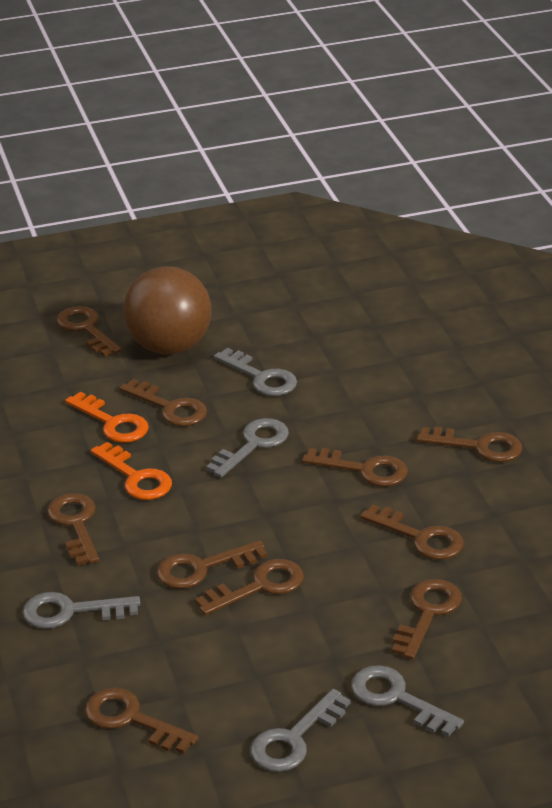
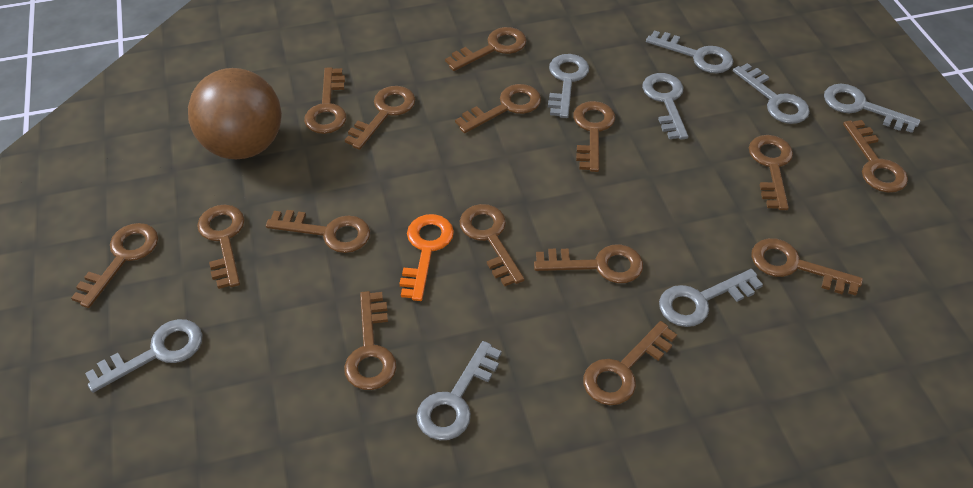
brown key: 10 -> 15
grey key: 5 -> 8
orange key: 2 -> 1

